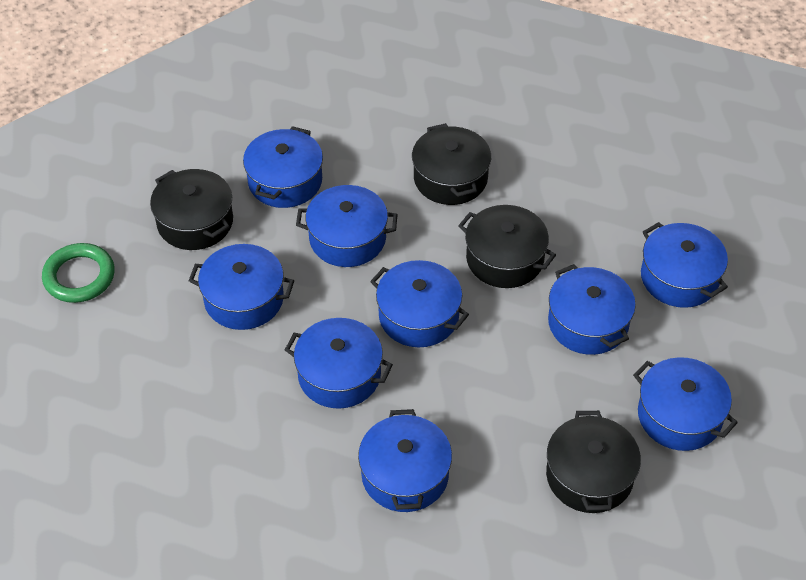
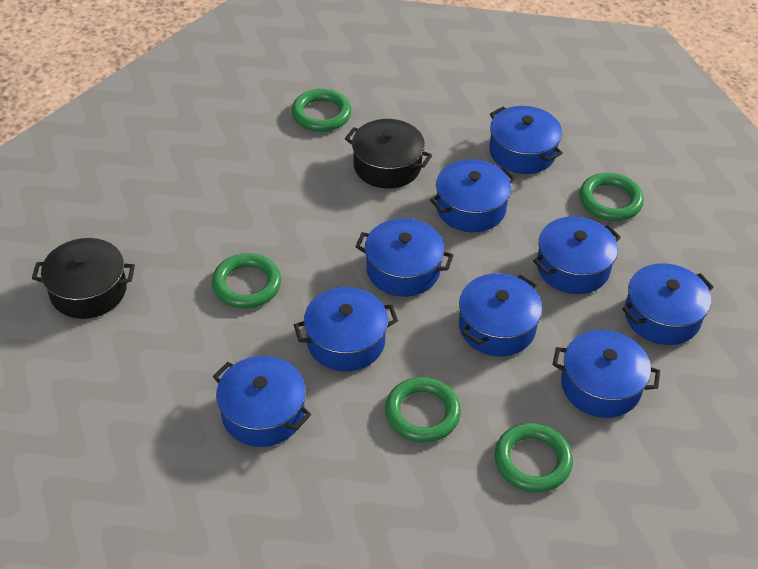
black pot: 4 -> 2
green ring: 1 -> 5

